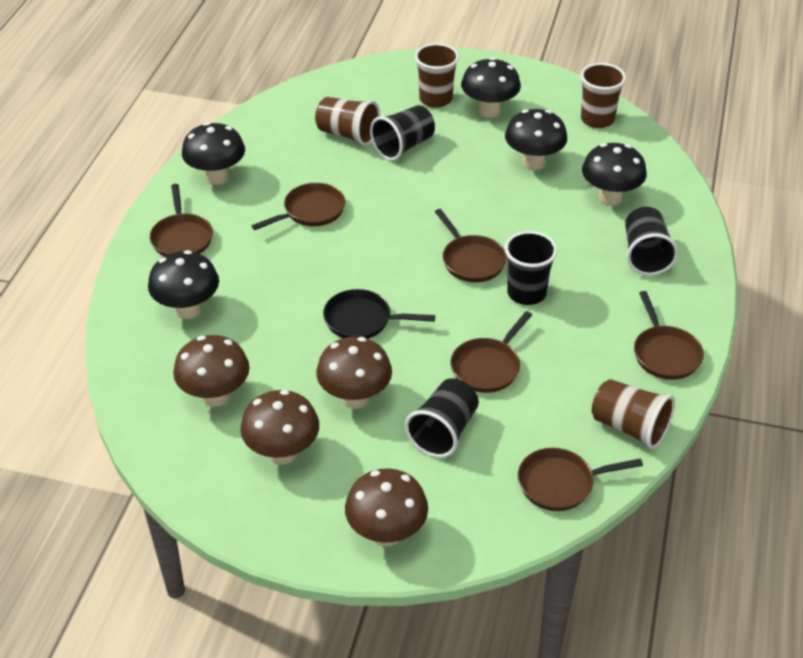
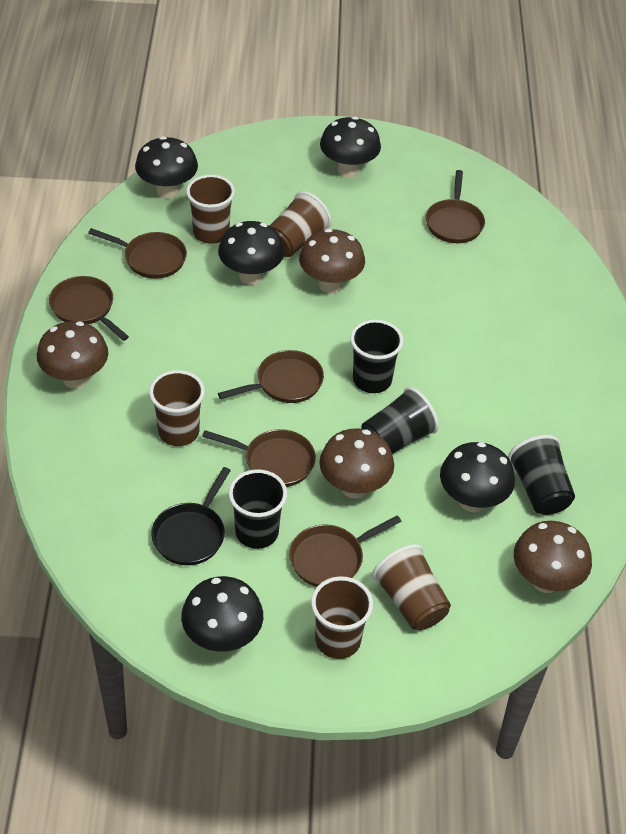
brown cup: 4 -> 5

